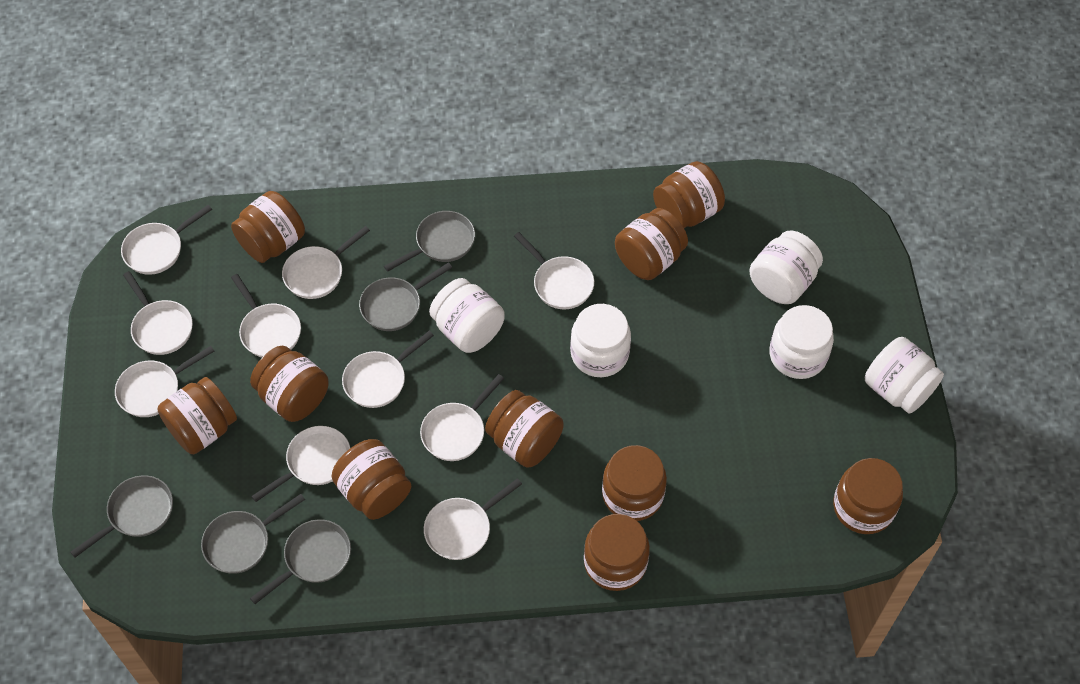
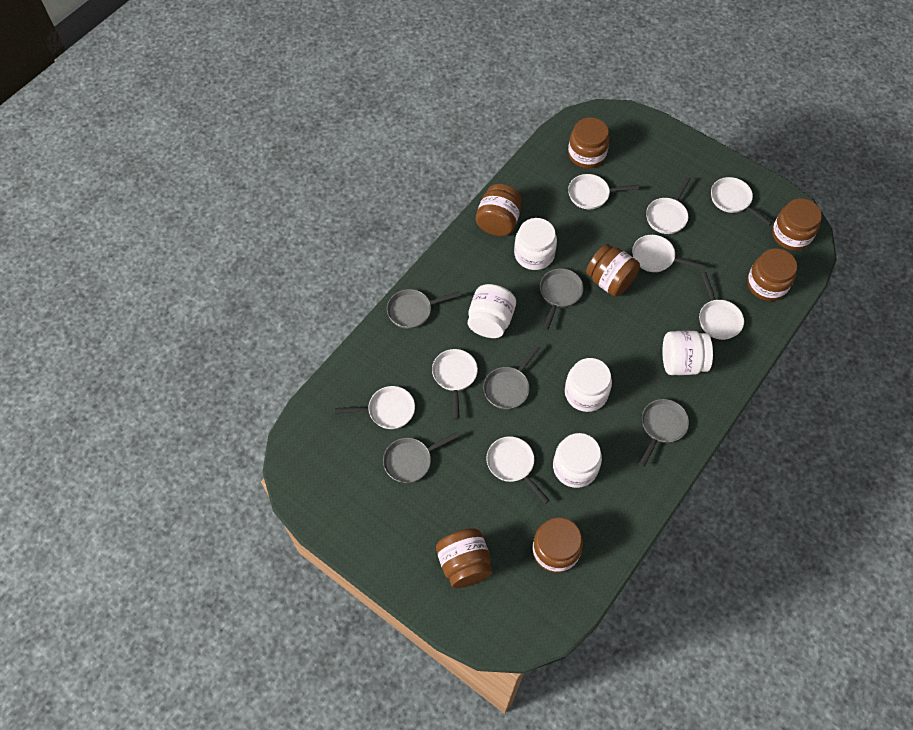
brown jar: 10 -> 7
white pan: 10 -> 8

